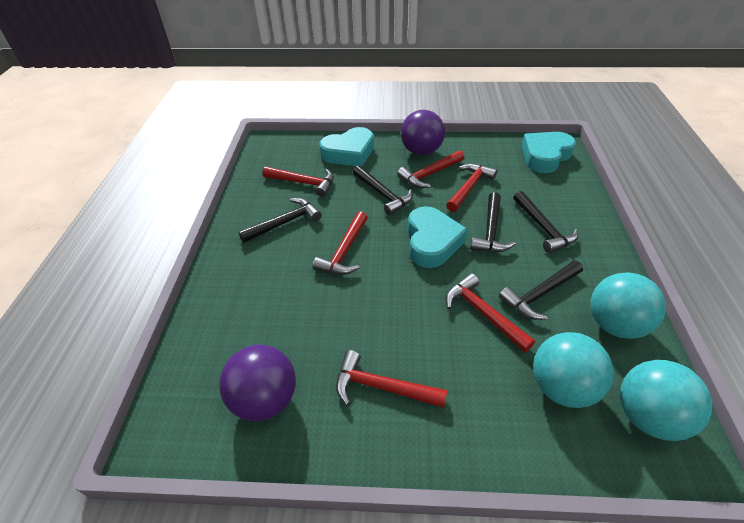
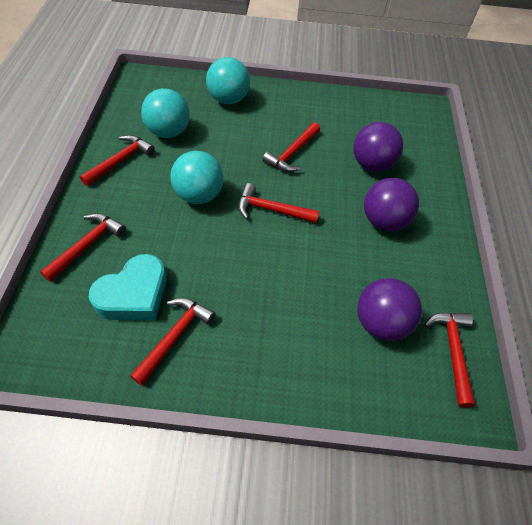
black hammer: 5 -> 0
purple ball: 2 -> 3
turquoise heart: 3 -> 1

